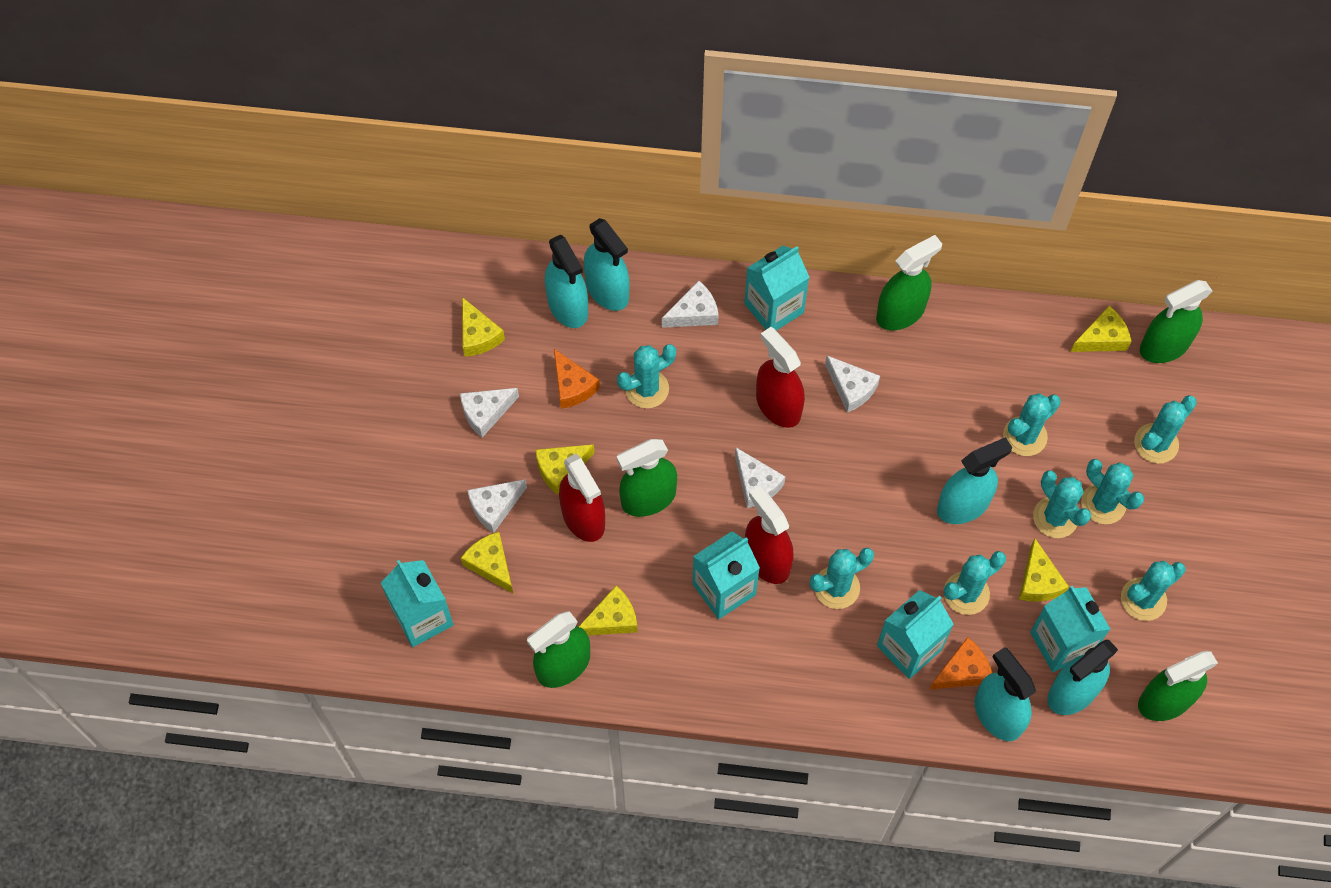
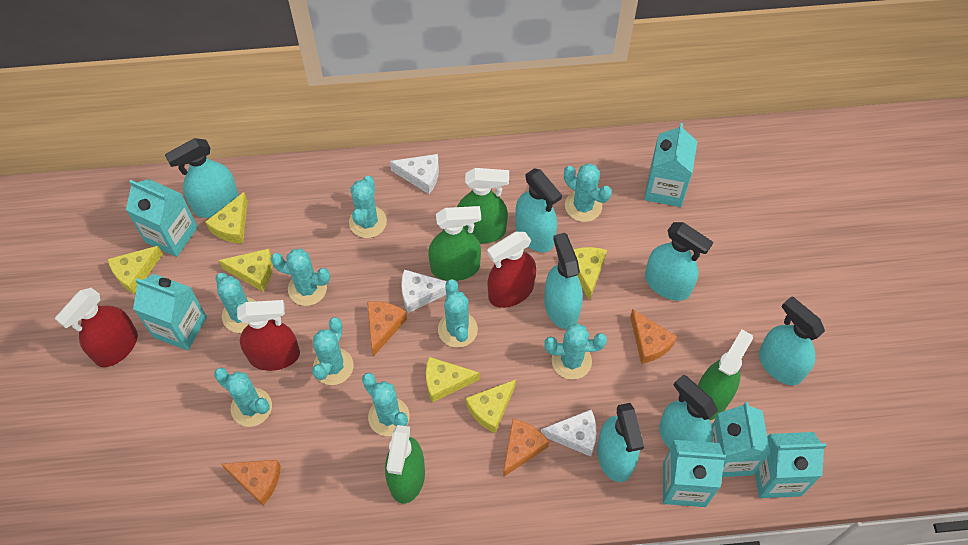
green spray bottle: 5 -> 4
orange cheese: 2 -> 4
turquoise cactus: 8 -> 9
turquoise carton: 5 -> 6
turquoise spray bottle: 5 -> 7
white cheese: 5 -> 3

